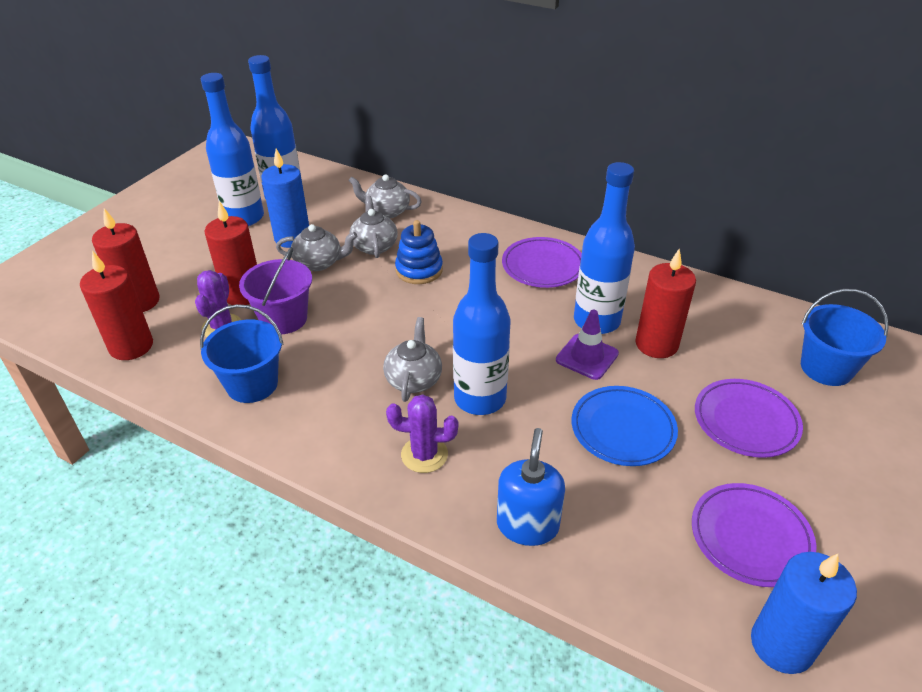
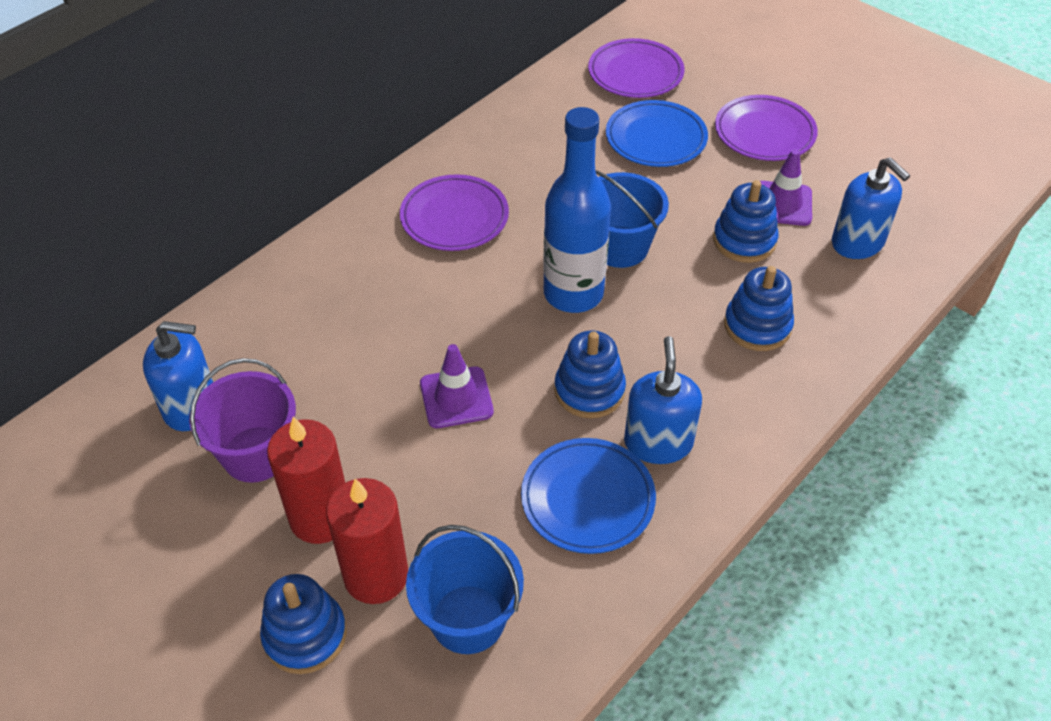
blue bottle: 4 -> 1
blue candle: 2 -> 0
blue plate: 1 -> 2
blue soap dispenser: 1 -> 3
blue stacking toy: 1 -> 4
grey teapot: 4 -> 0
purple cactus: 2 -> 0
purple traffic cone: 1 -> 2
red candle: 4 -> 2

